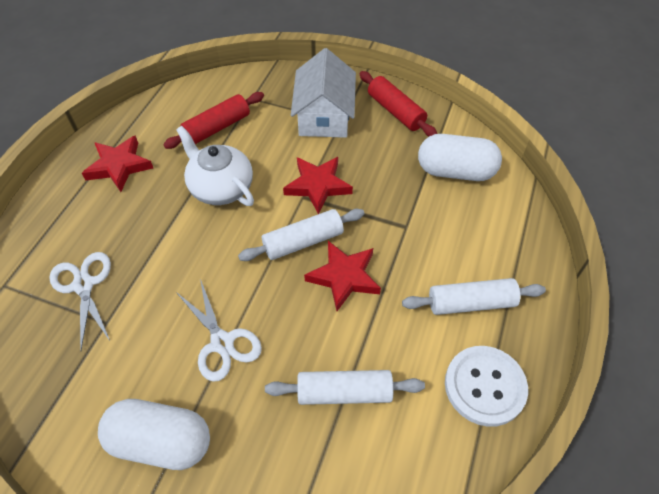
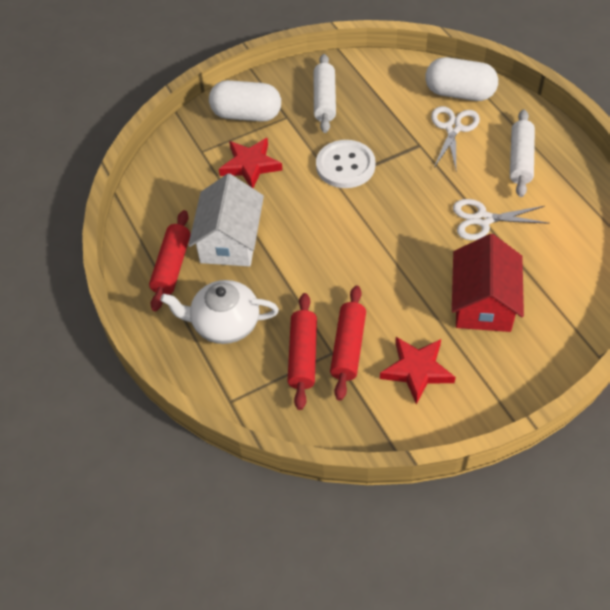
red house: 0 -> 1
red rolling pin: 2 -> 3
red star: 3 -> 2
white rolling pin: 3 -> 2

